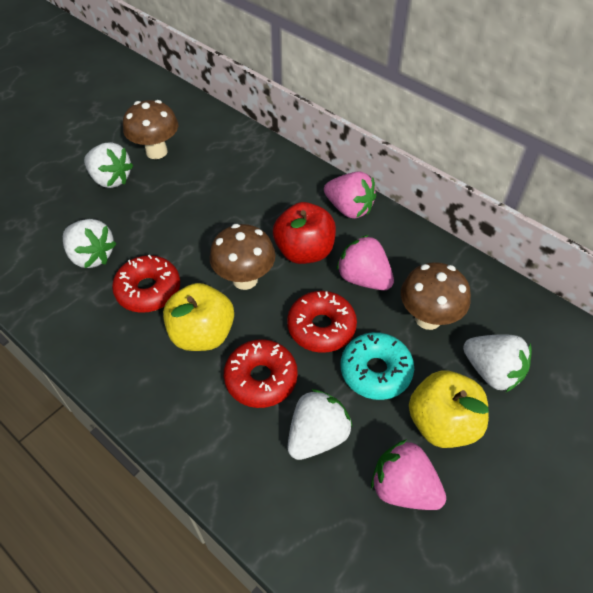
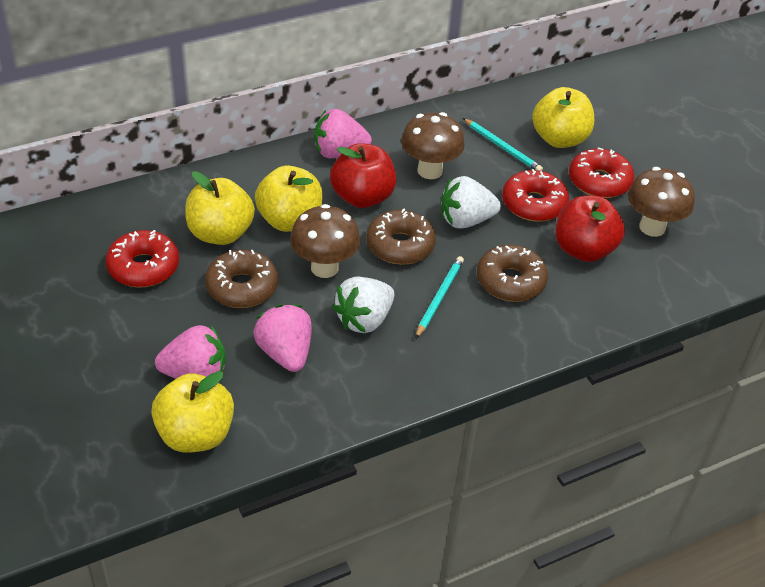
brown donut: 0 -> 3
red apple: 1 -> 2
turquoise donut: 1 -> 0
turquoise pencil: 0 -> 2
white strawberry: 4 -> 2
yellow apple: 2 -> 4

